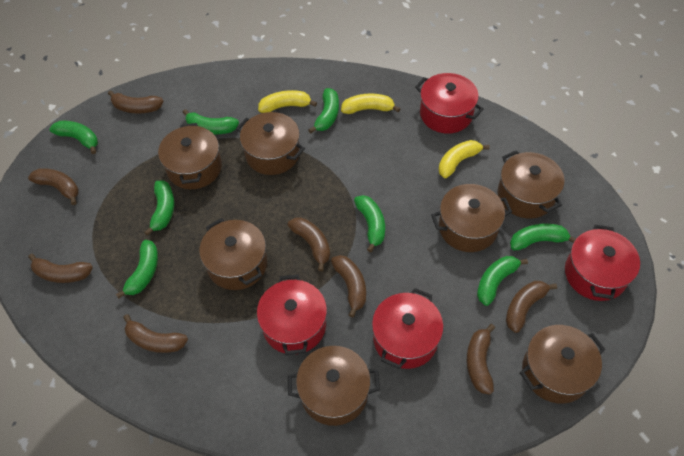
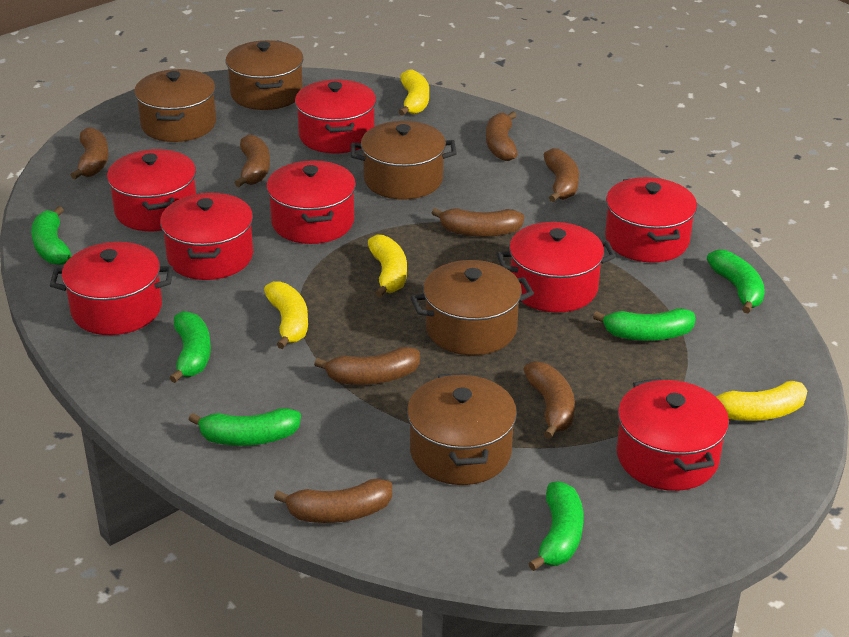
brown pot: 7 -> 5
green banana: 8 -> 6
red pot: 4 -> 8
yellow banana: 3 -> 4

